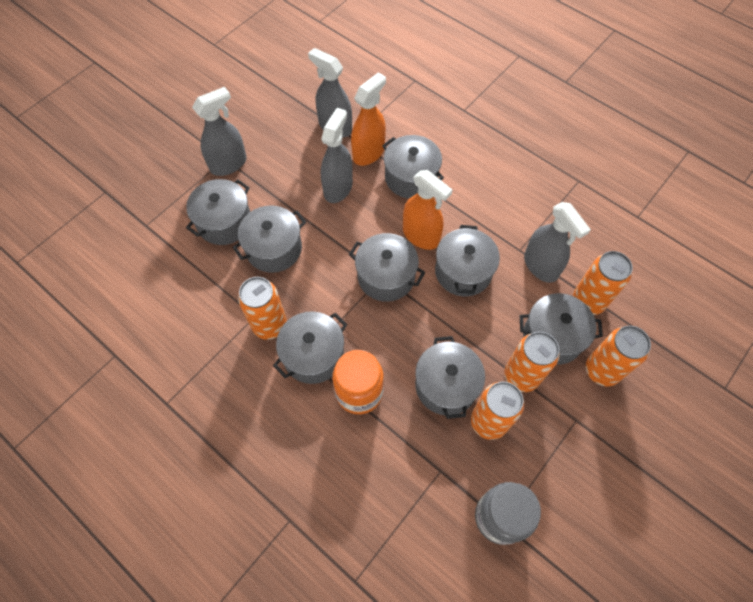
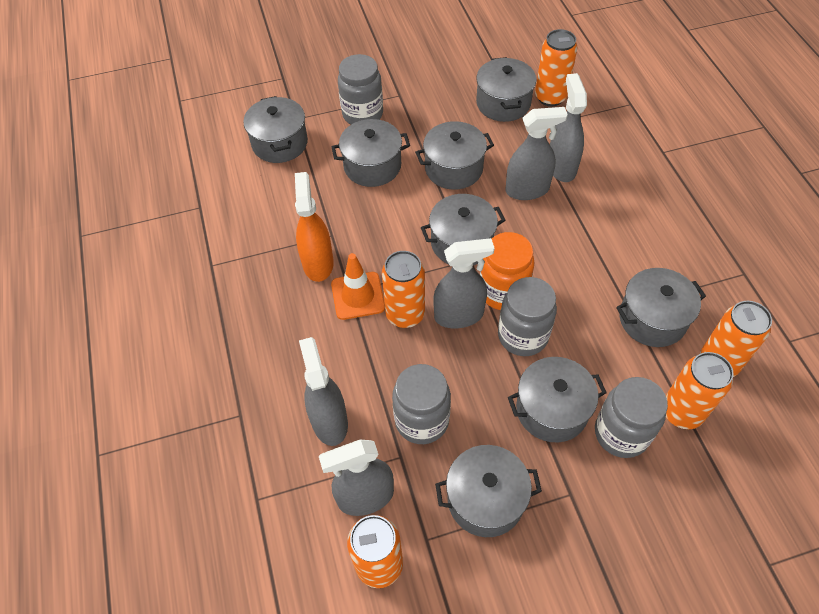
grey jar: 1 -> 4
grey spray bottle: 4 -> 5
orange spray bottle: 2 -> 1
orange traffic cone: 0 -> 1

